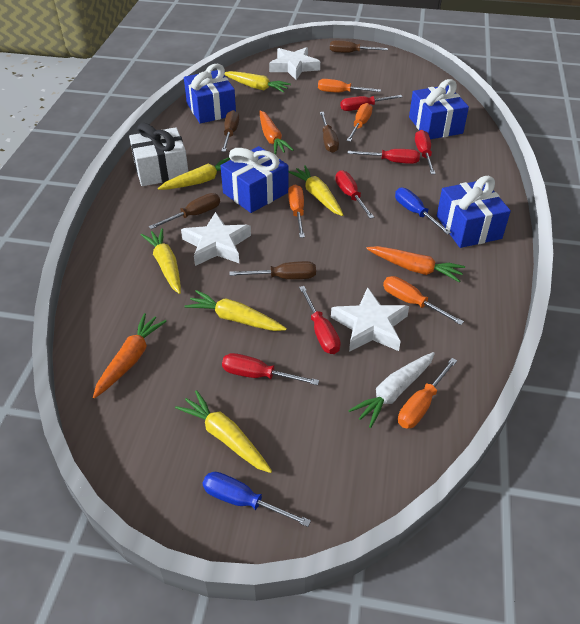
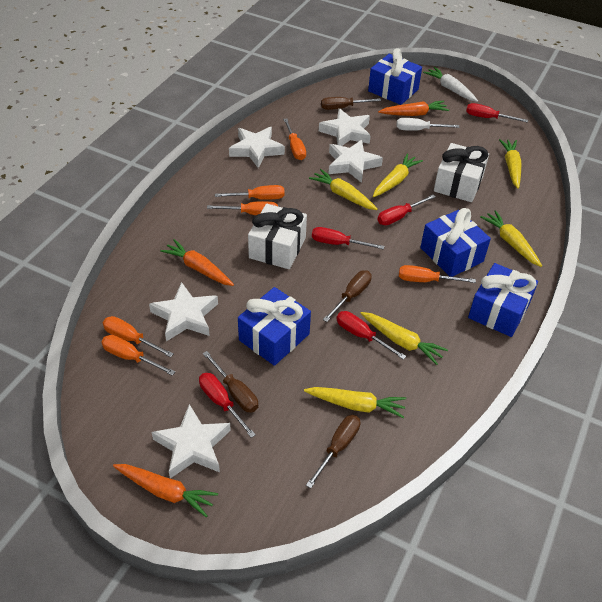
blue screwdriver: 2 -> 0
brown screwdriver: 5 -> 4
orange screwdriver: 5 -> 6
red screwdriver: 6 -> 5
white gift: 1 -> 2
white screwdriver: 0 -> 1
white star: 3 -> 5

